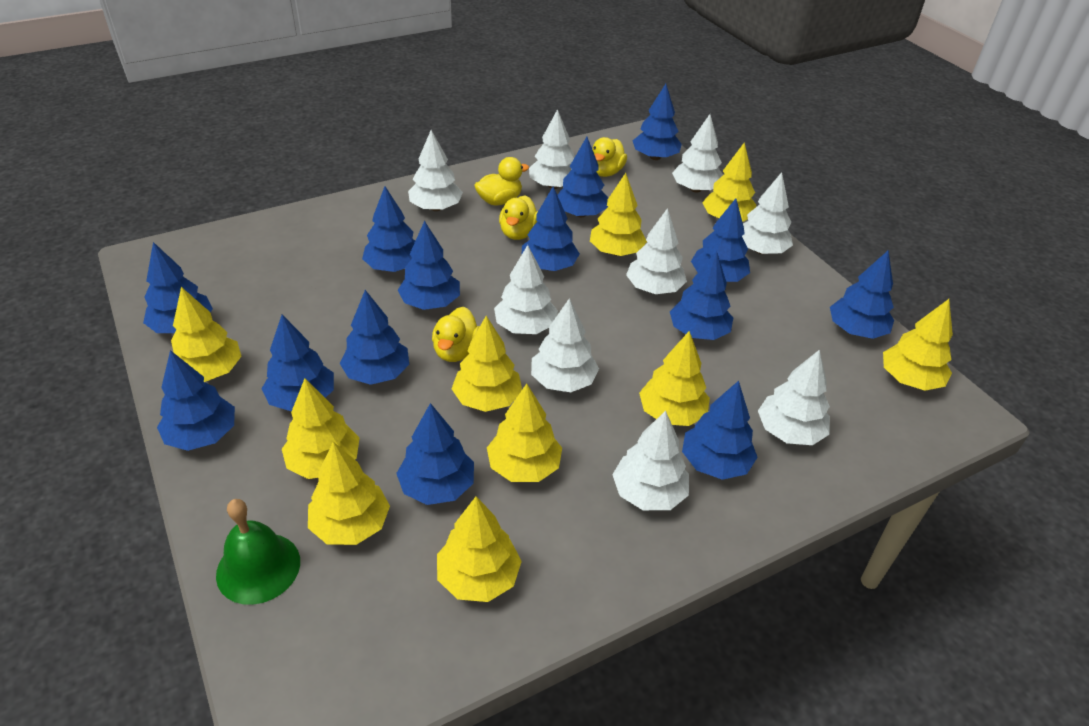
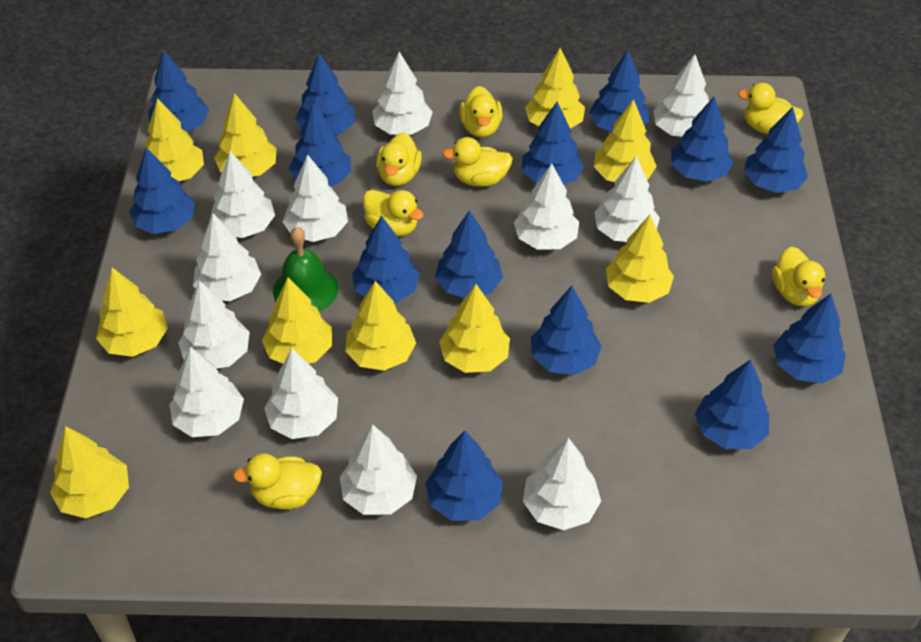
white tree: 9 -> 12
yellow duck: 4 -> 7

